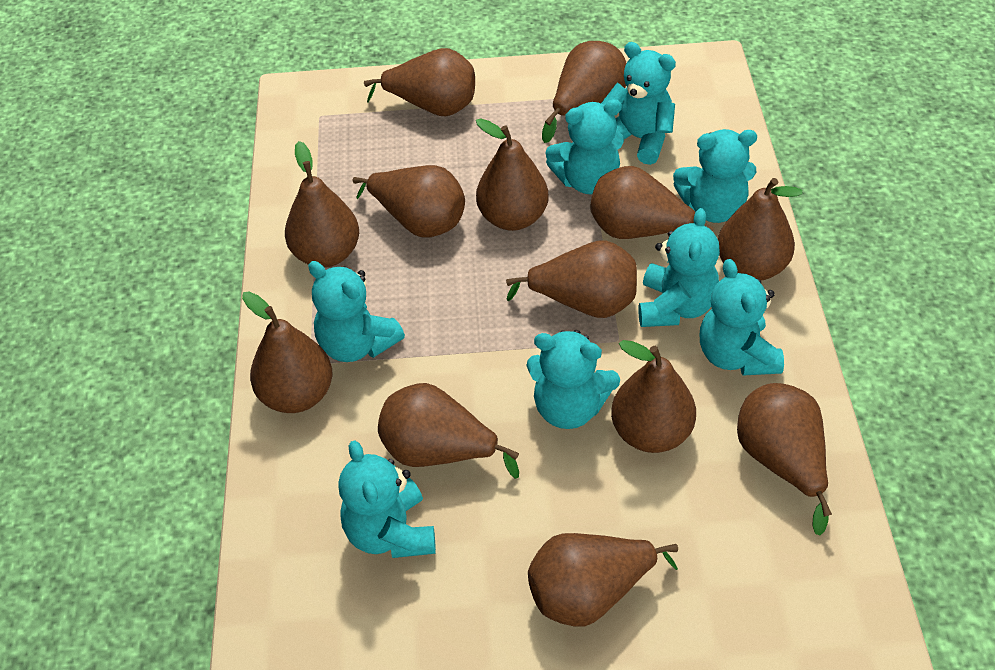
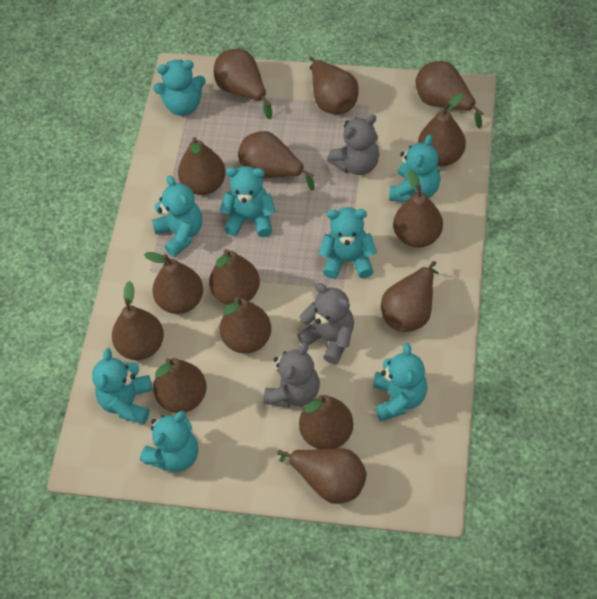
brown pear: 13 -> 15
grey teddy bear: 0 -> 3

